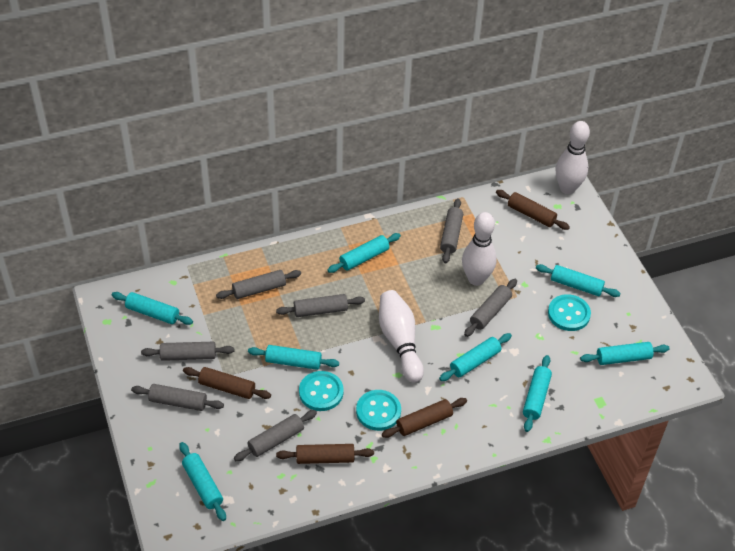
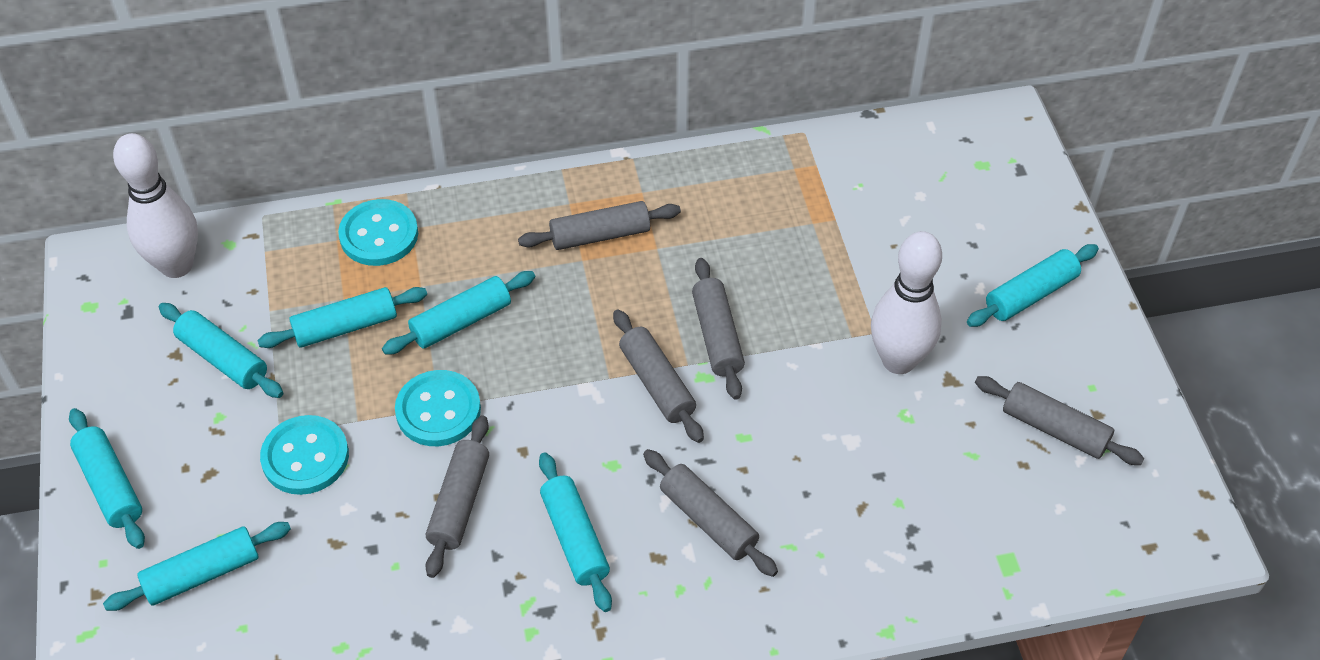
brown rolling pin: 4 -> 0
grey rolling pin: 7 -> 6
turquoise rolling pin: 8 -> 7
white bowling pin: 3 -> 2

